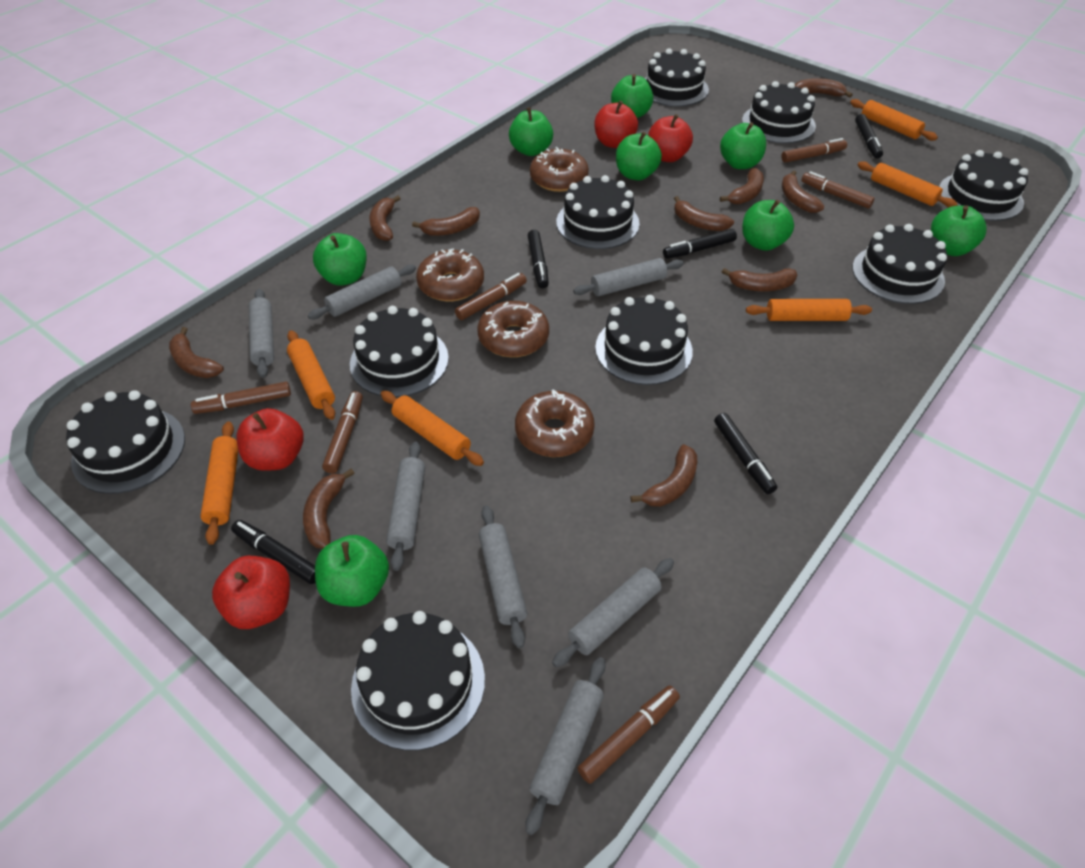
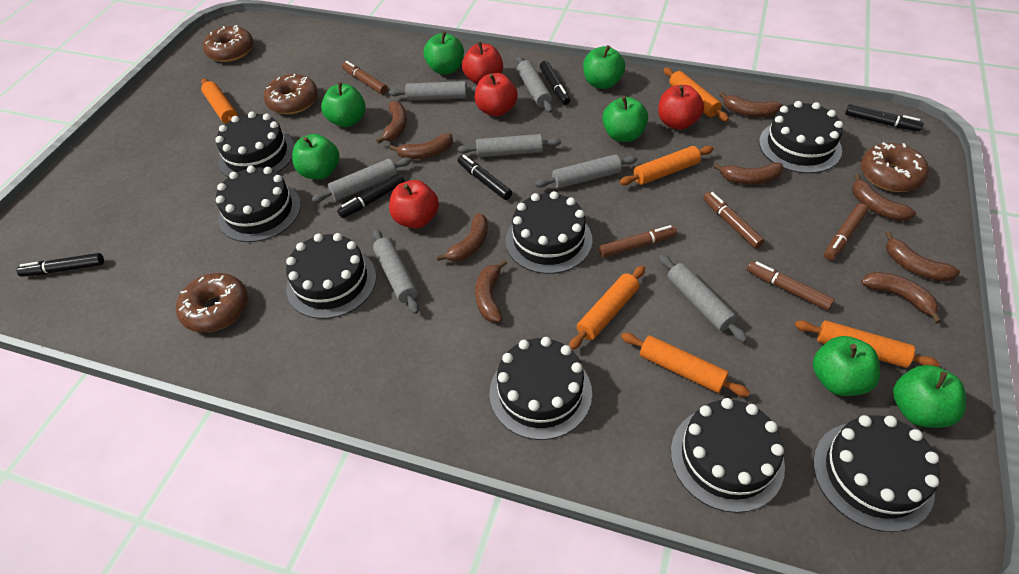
black cake: 9 -> 8
brown banana: 10 -> 9
brown marker: 6 -> 5
green apple: 8 -> 7

